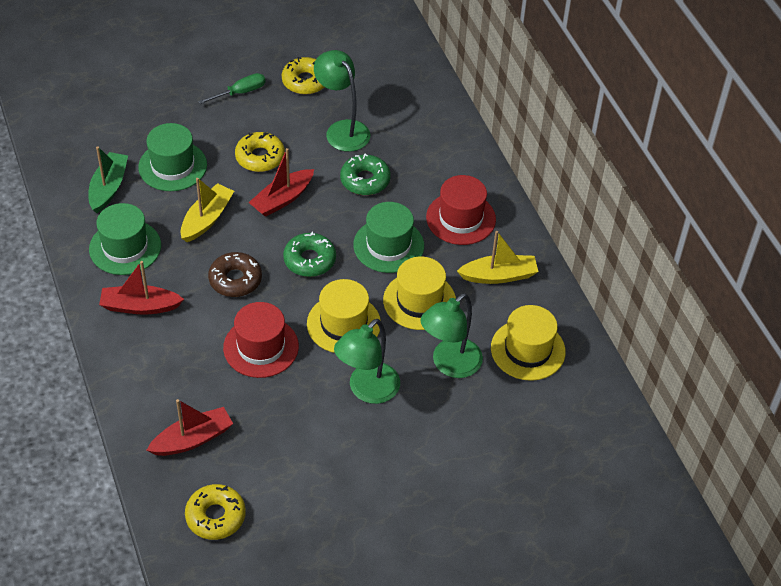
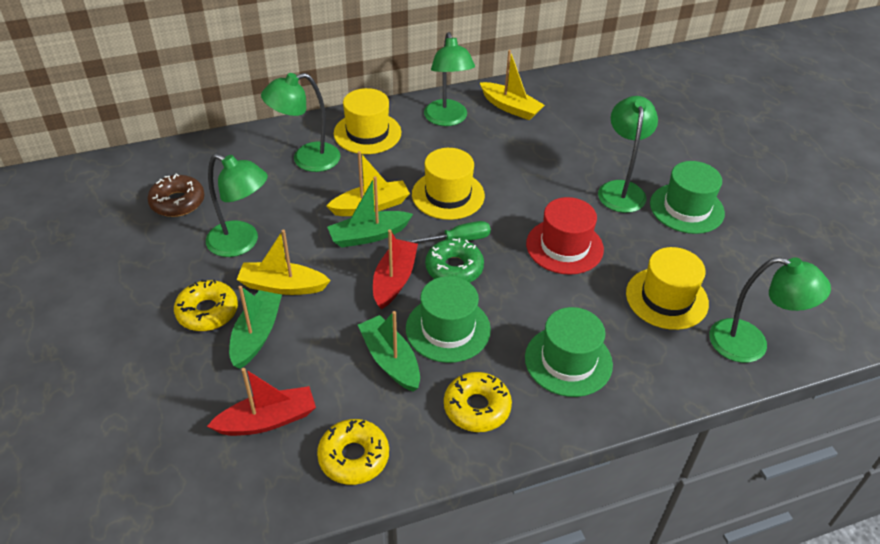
green boat: 1 -> 3
green donut: 2 -> 1
green lamp: 3 -> 5
red boat: 3 -> 2
red hat: 2 -> 1
yellow boat: 2 -> 3

